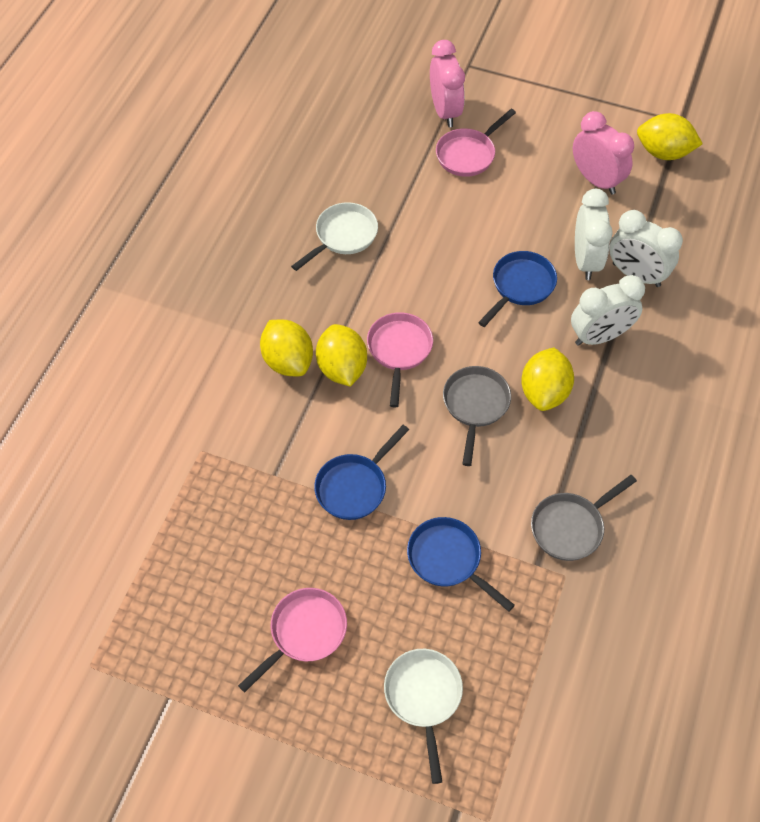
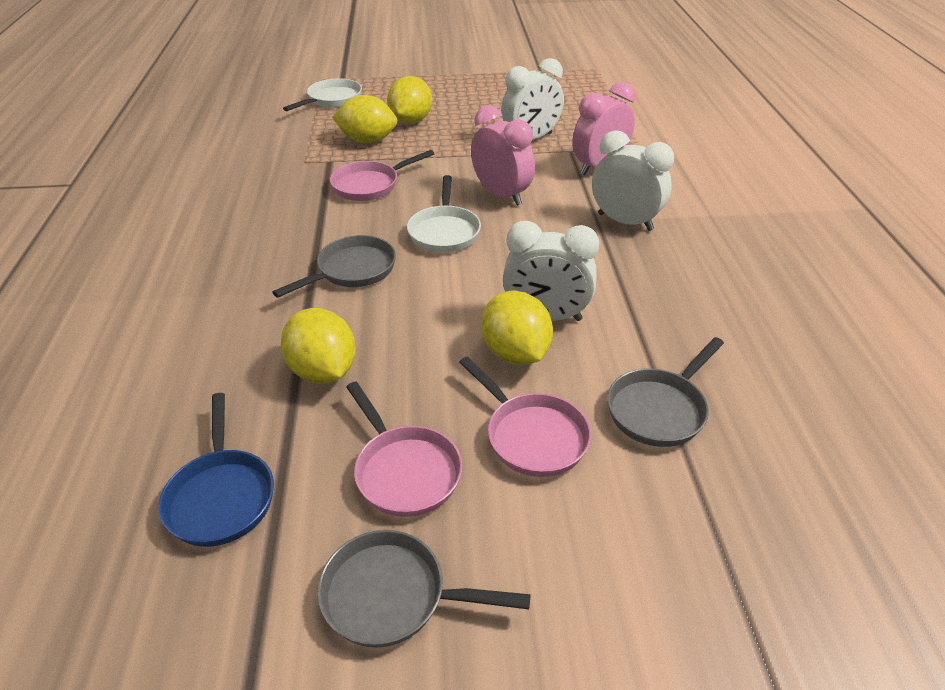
blue pan: 3 -> 1
grey pan: 2 -> 3

